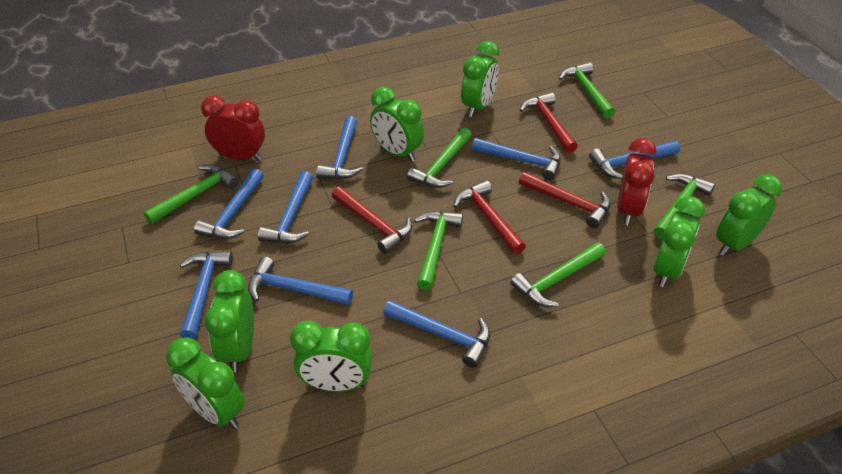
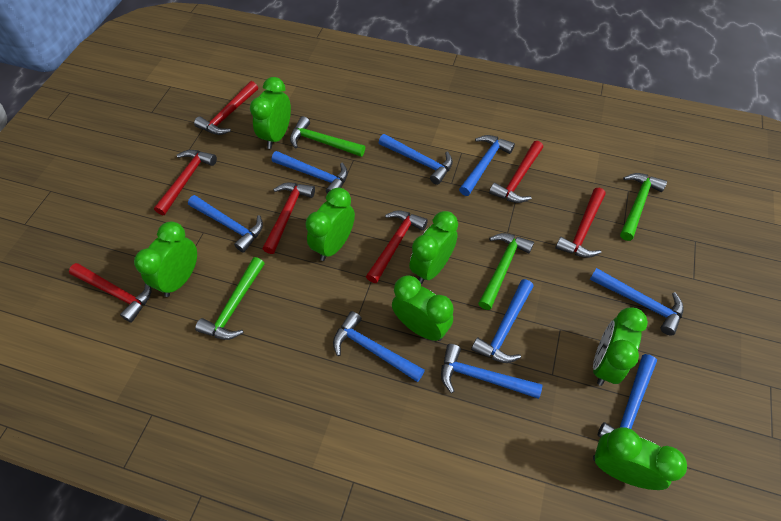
blue hammer: 8 -> 9
green hammer: 6 -> 4
red clock: 2 -> 0
red hammer: 4 -> 7

